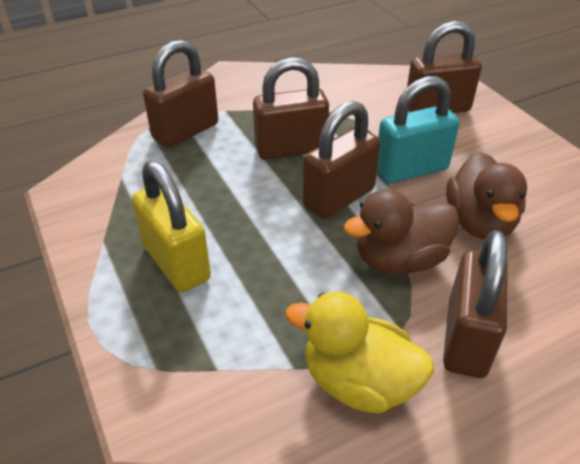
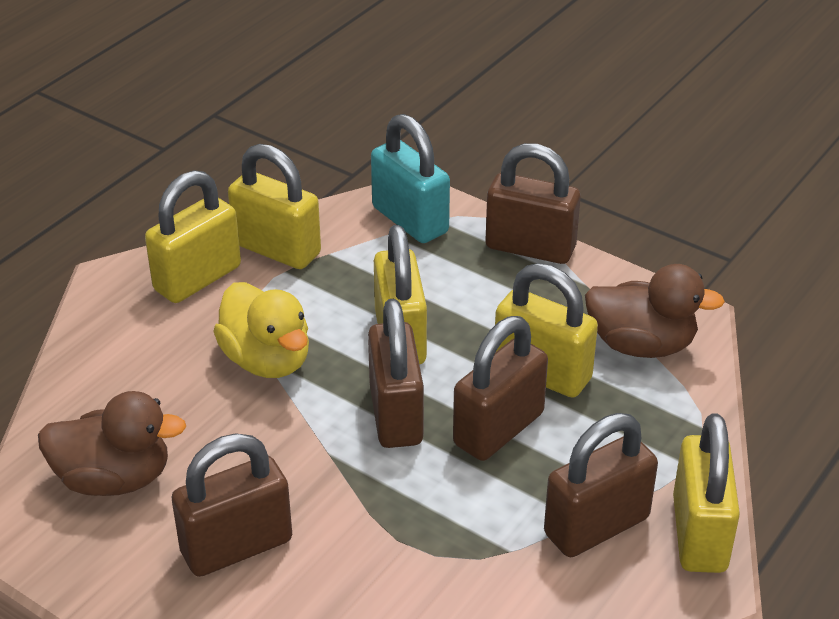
yellow padlock: 1 -> 5

